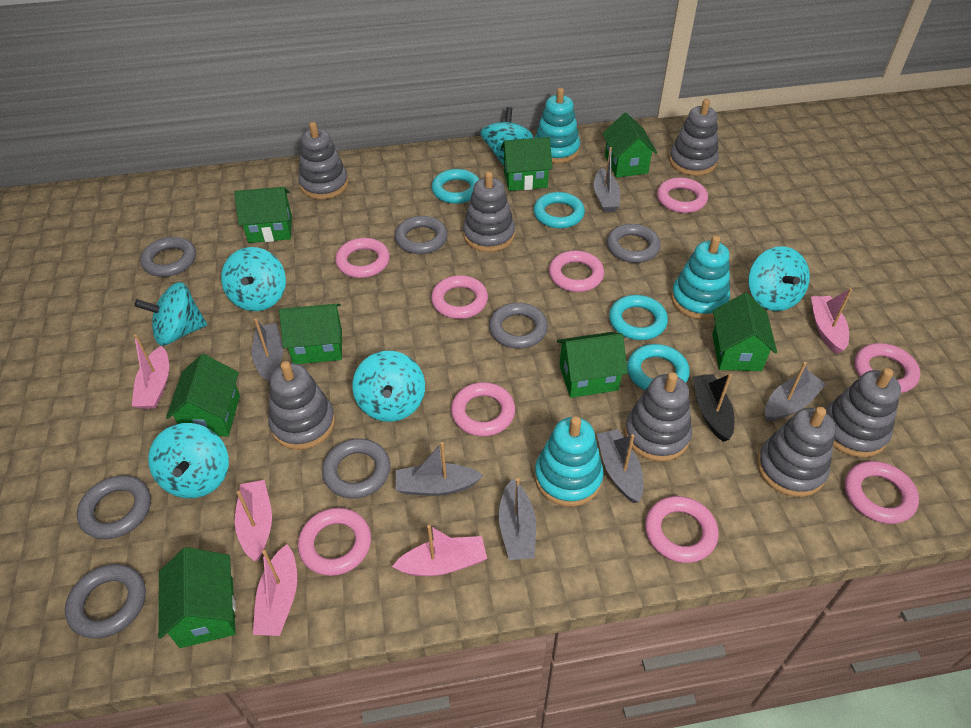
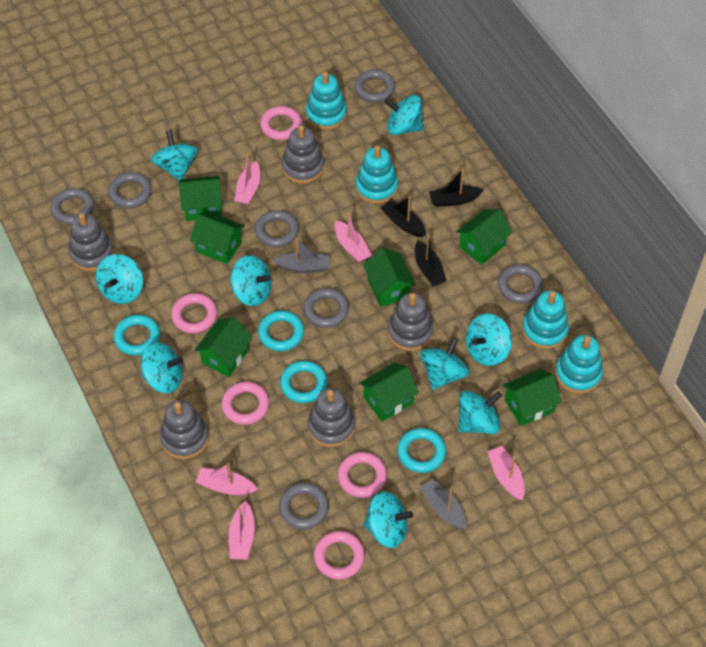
black boat: 1 -> 3
green house: 8 -> 7
grey boat: 6 -> 2
grey stacking toy: 7 -> 5
pink ring: 9 -> 5
turquoise spinning top: 6 -> 9
turquoise stacking toy: 3 -> 4

